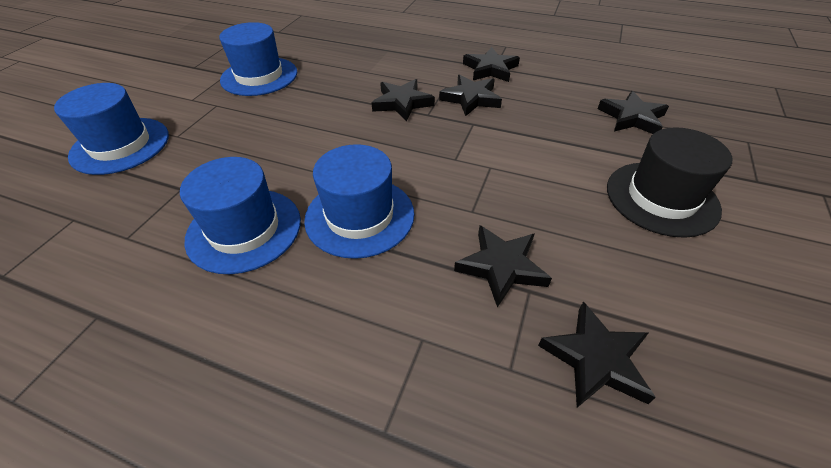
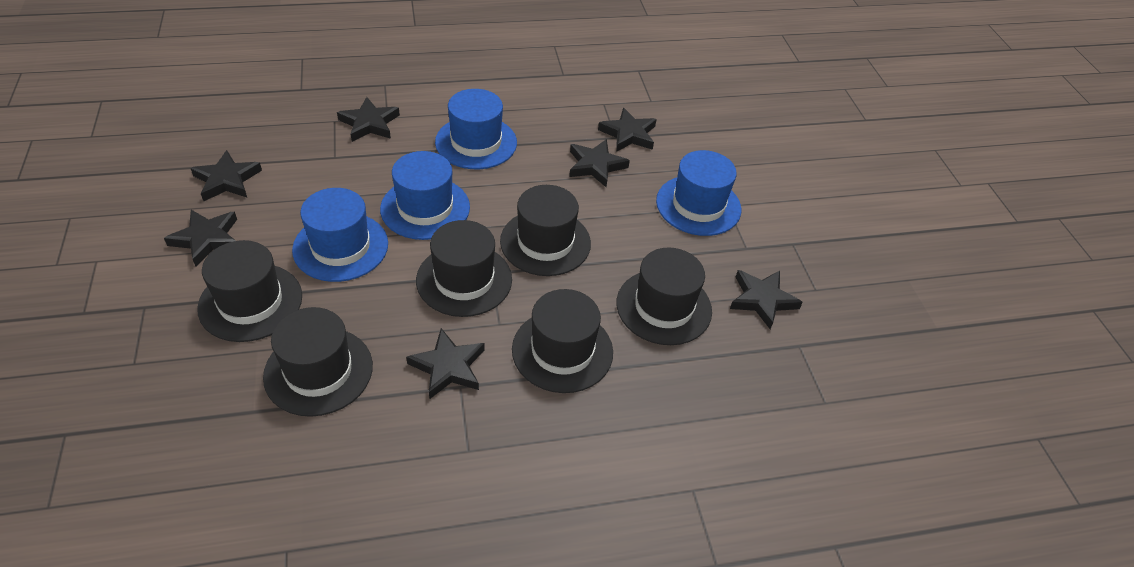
black hat: 1 -> 6
black star: 6 -> 7

